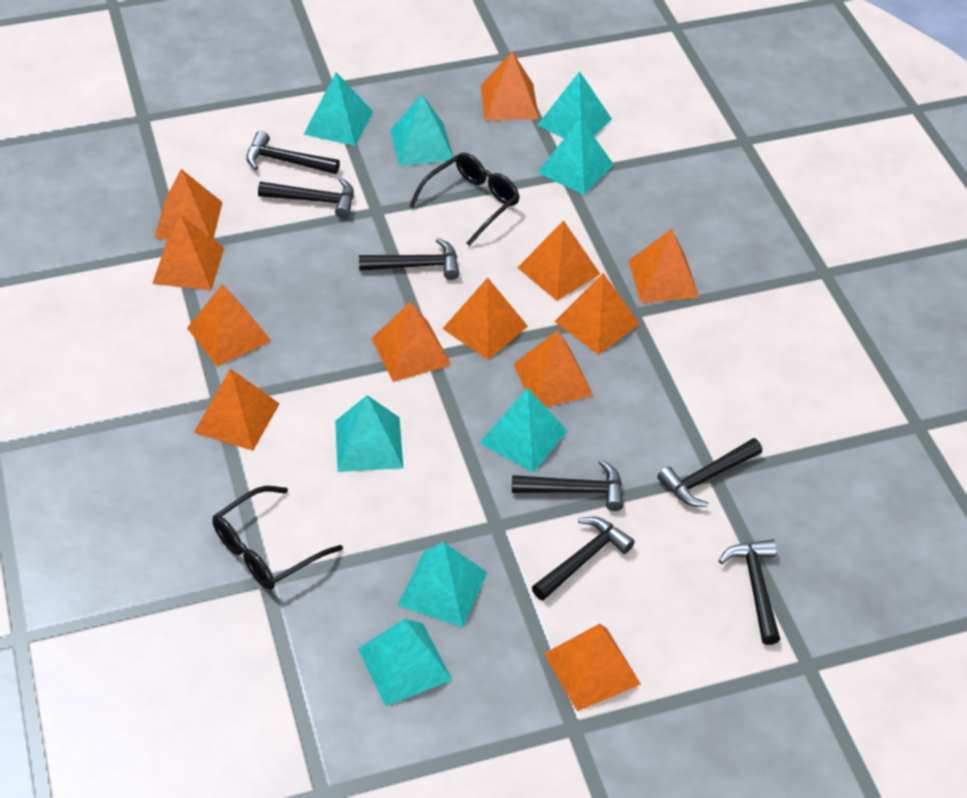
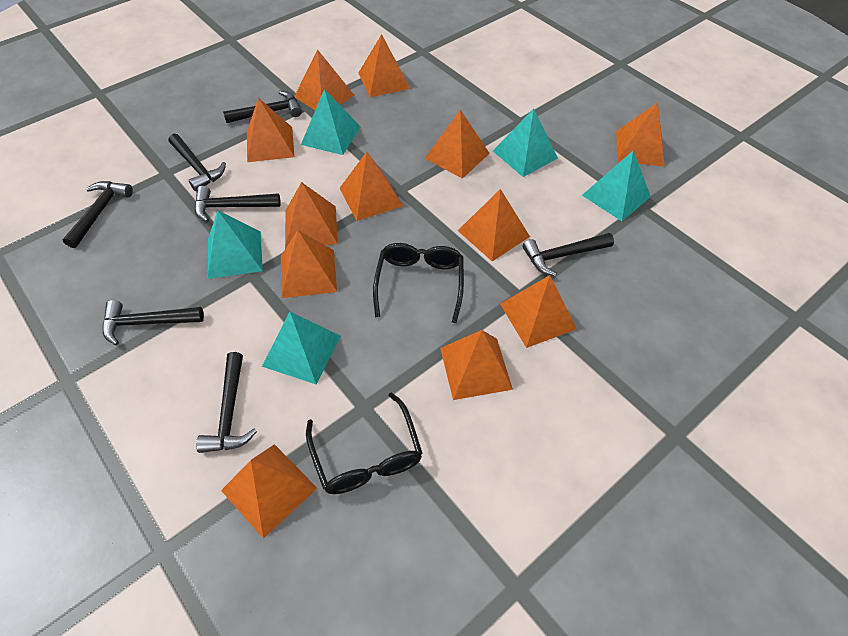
turquoise pyramid: 8 -> 5

